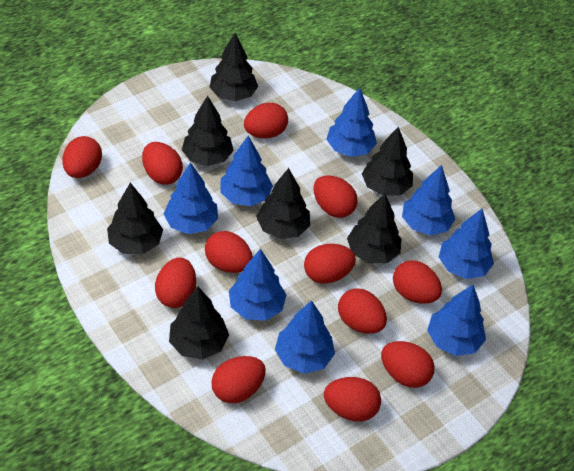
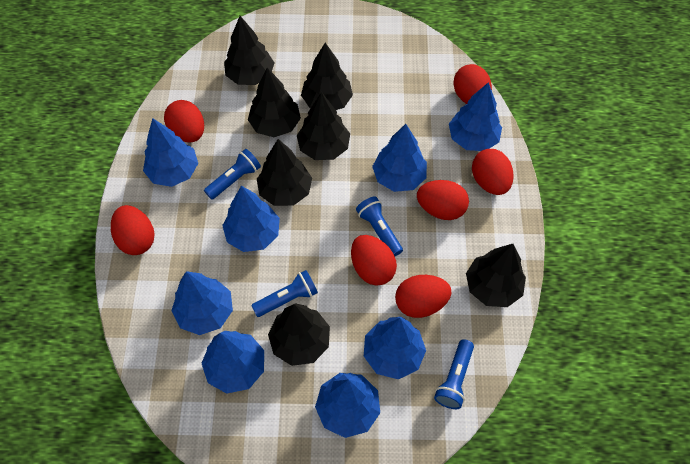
blue flashlight: 0 -> 4
red egg: 12 -> 7

